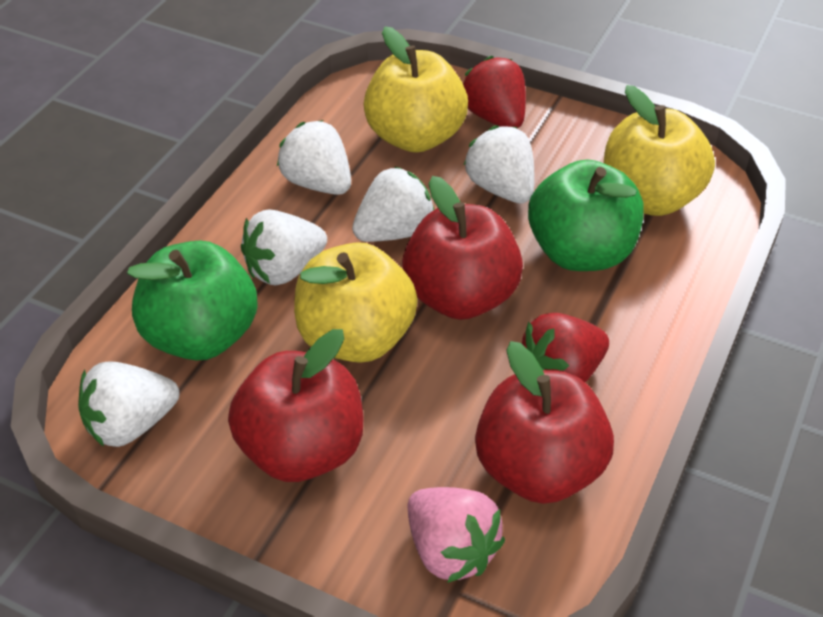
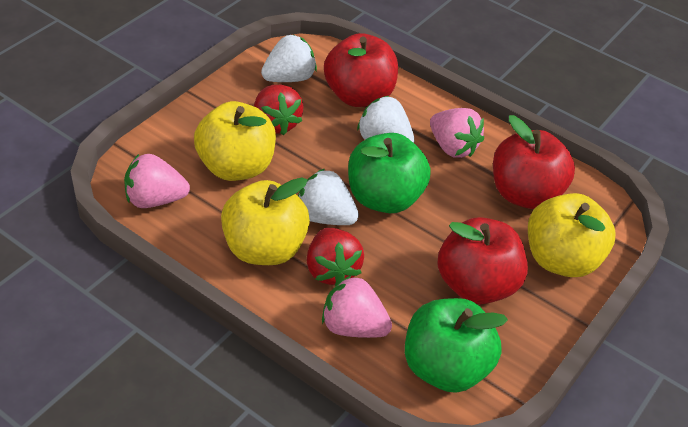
pink strawberry: 1 -> 3
white strawberry: 5 -> 3

